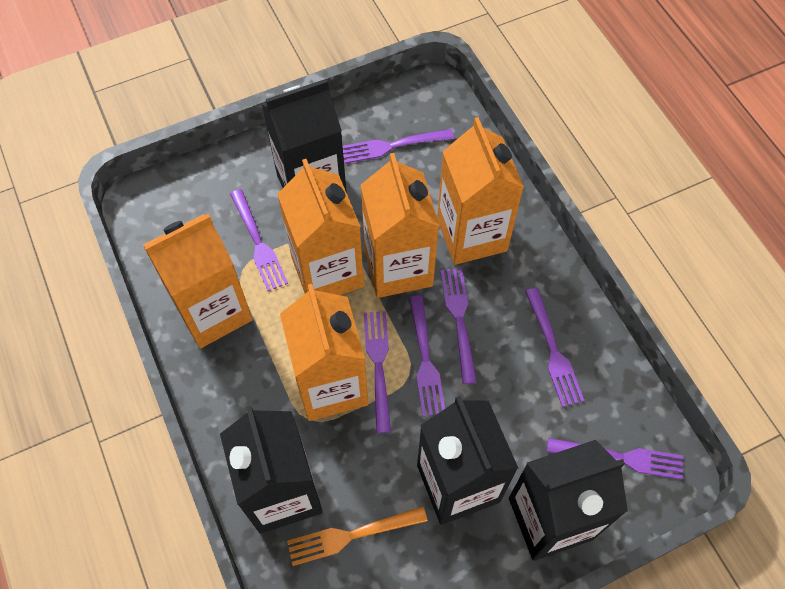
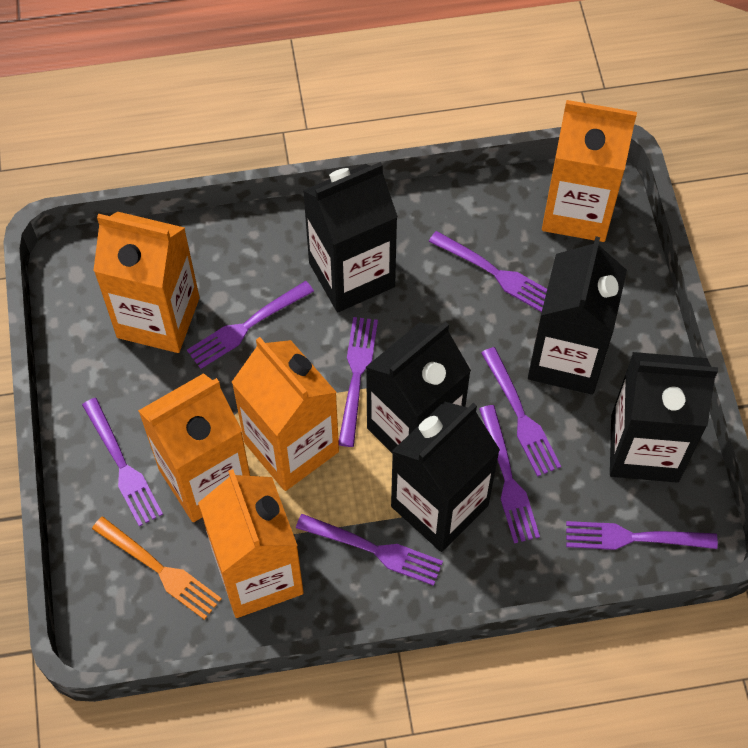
black carton: 4 -> 5
purple fork: 7 -> 8

